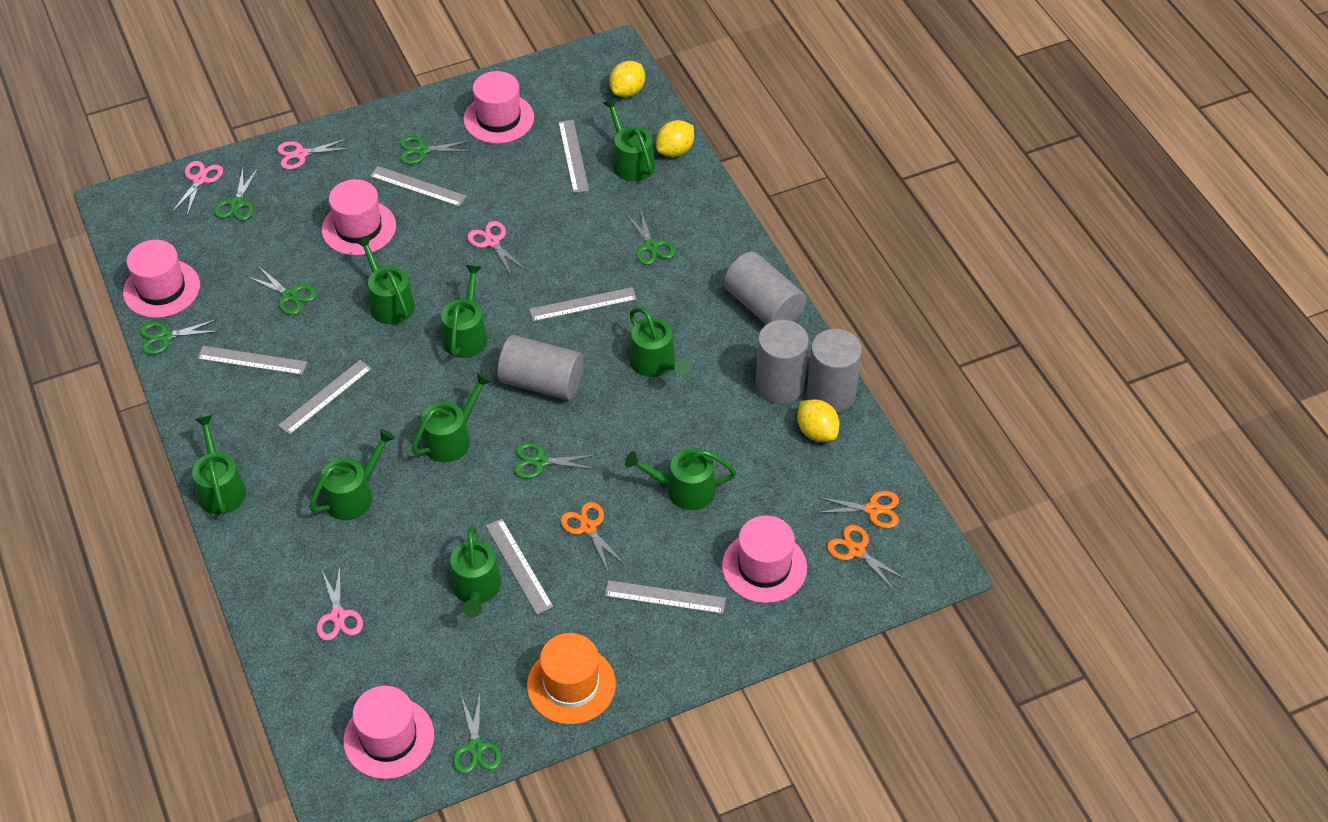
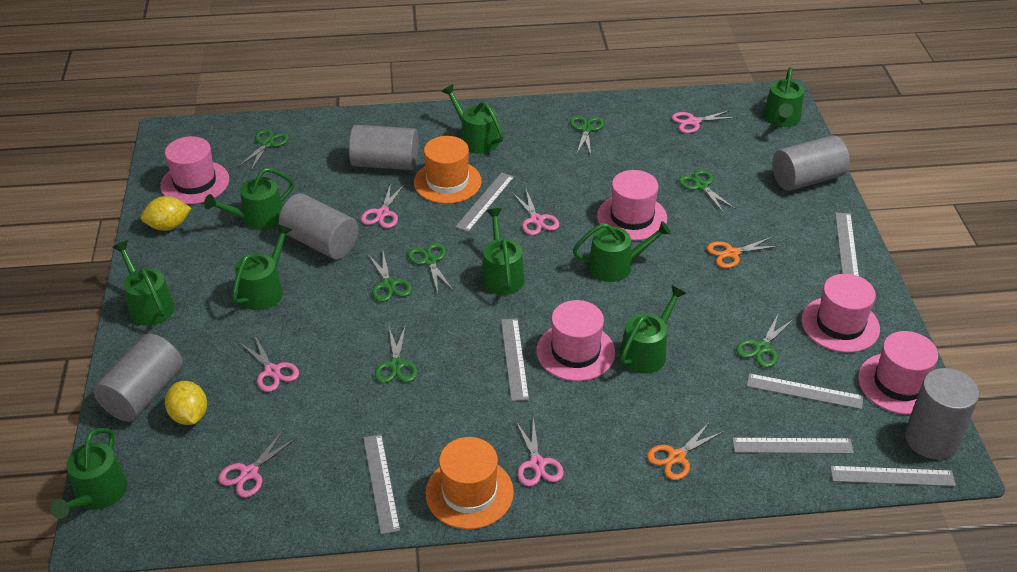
grey cylinder: 4 -> 5
orange hat: 1 -> 2
orange scissors: 3 -> 2
pink scissors: 4 -> 6
yellow lemon: 3 -> 2

